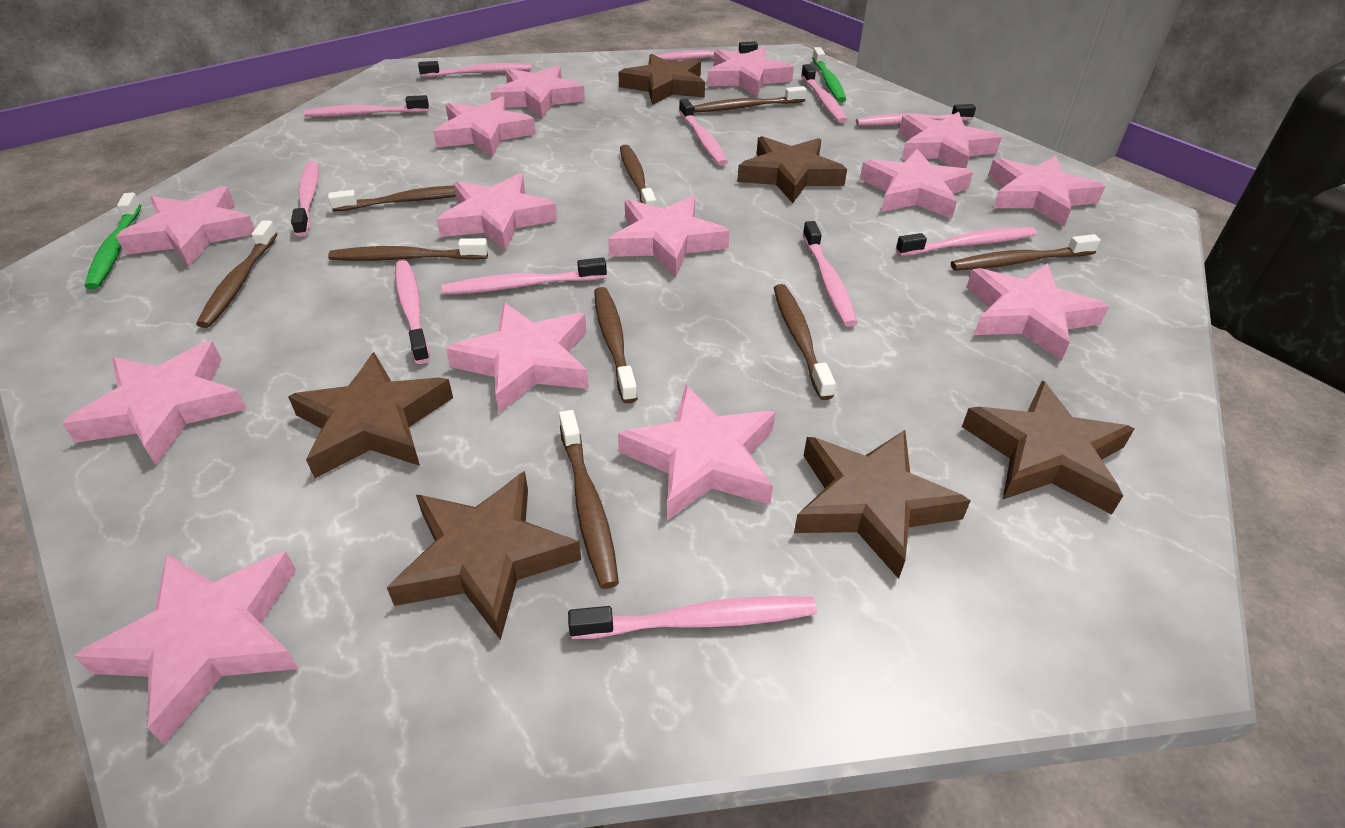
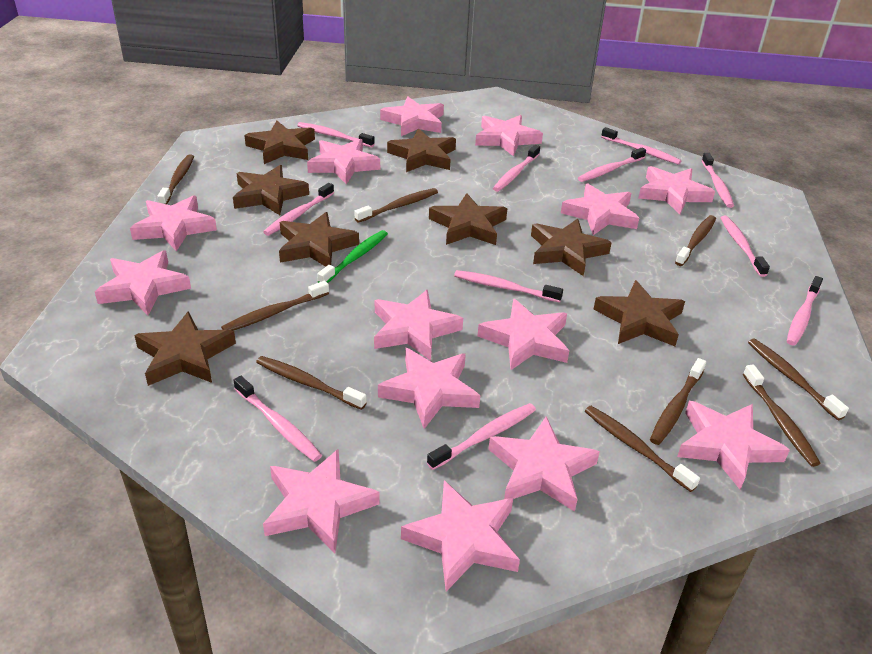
brown star: 6 -> 8
green toothbrush: 2 -> 1
pink toothbrush: 12 -> 11

